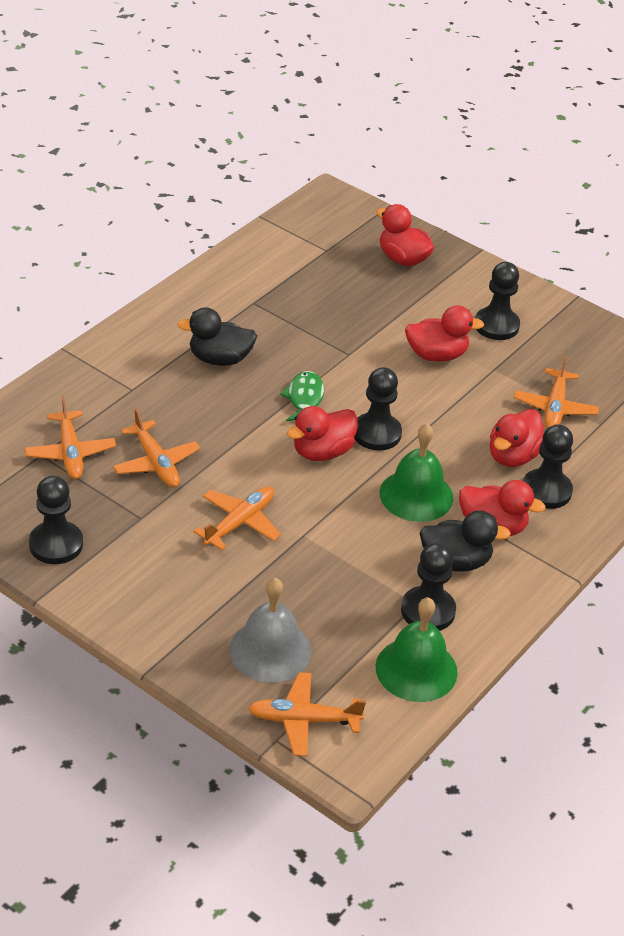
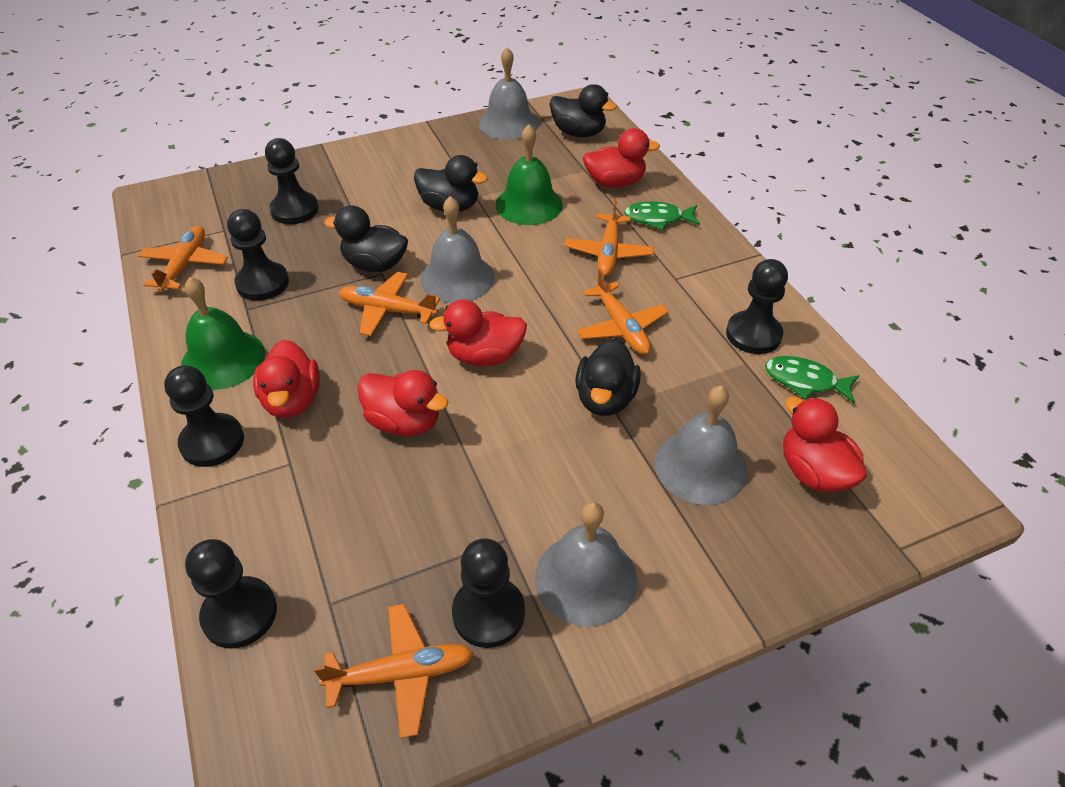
black duck: 2 -> 4
black pawn: 5 -> 6
green fish: 1 -> 2
grey bell: 1 -> 4

